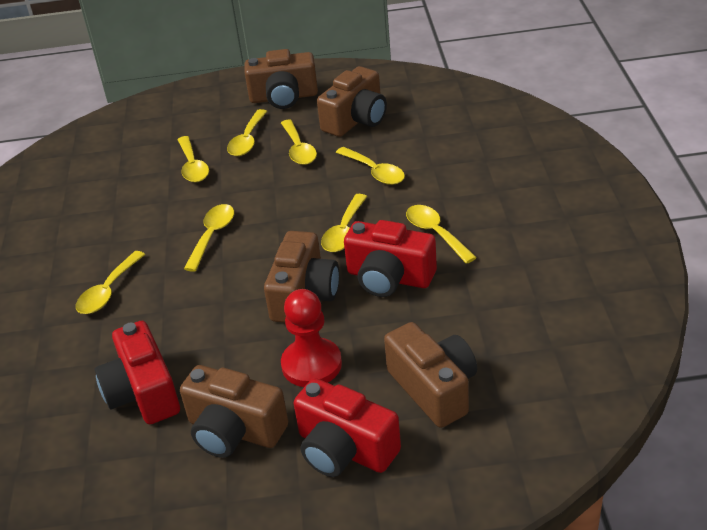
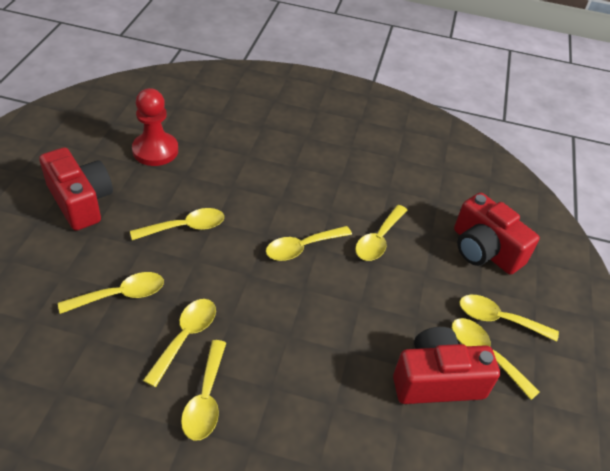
brown camera: 5 -> 0

